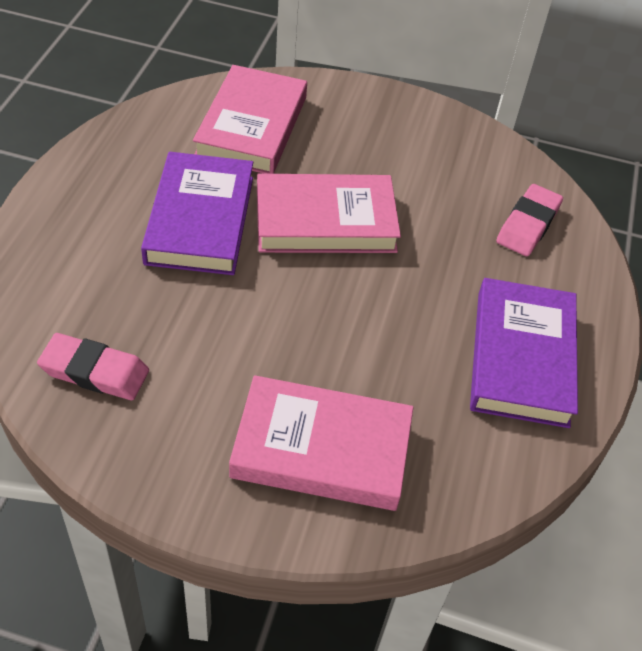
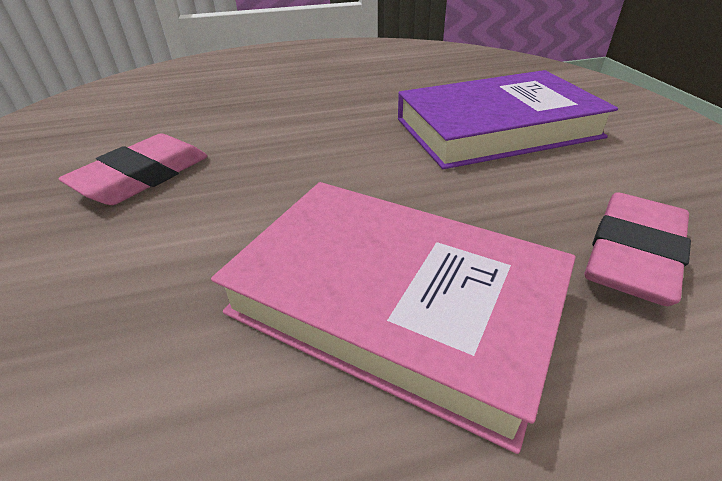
pink book: 3 -> 1
purple book: 2 -> 1

